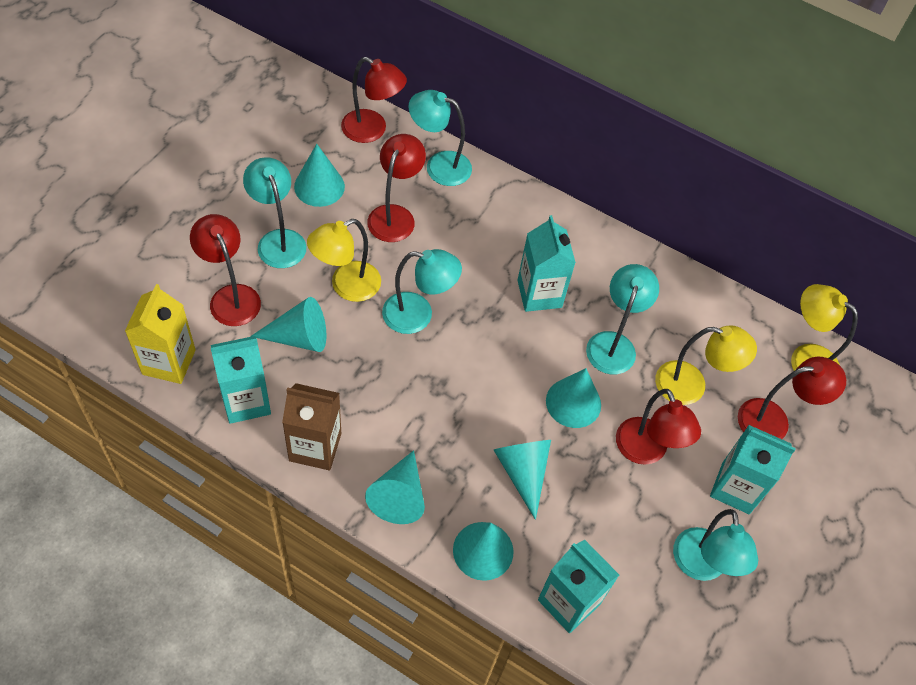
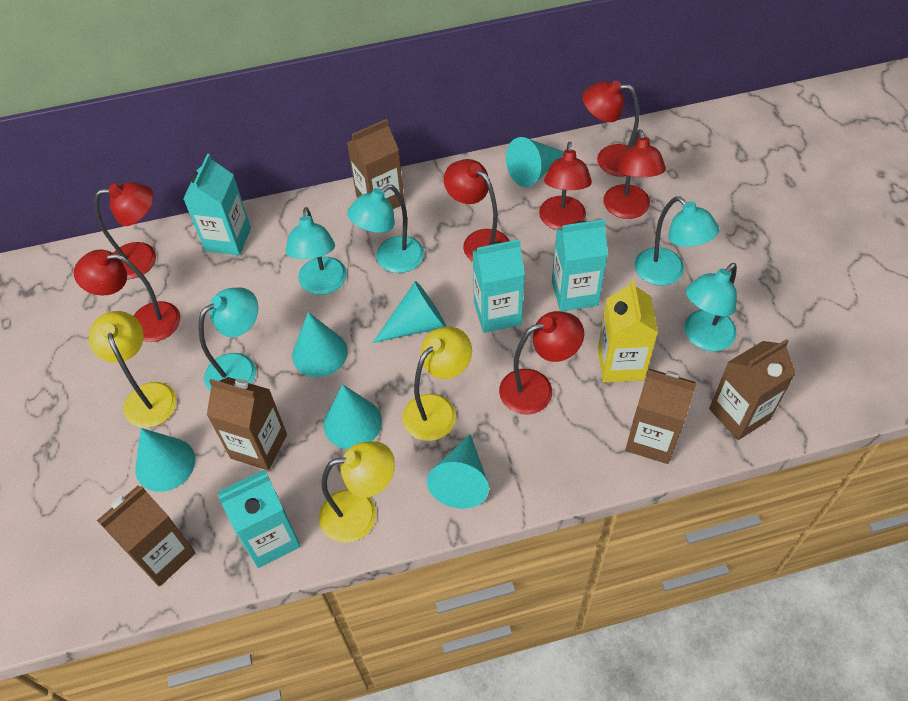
brown carton: 1 -> 5
red lamp: 5 -> 7

